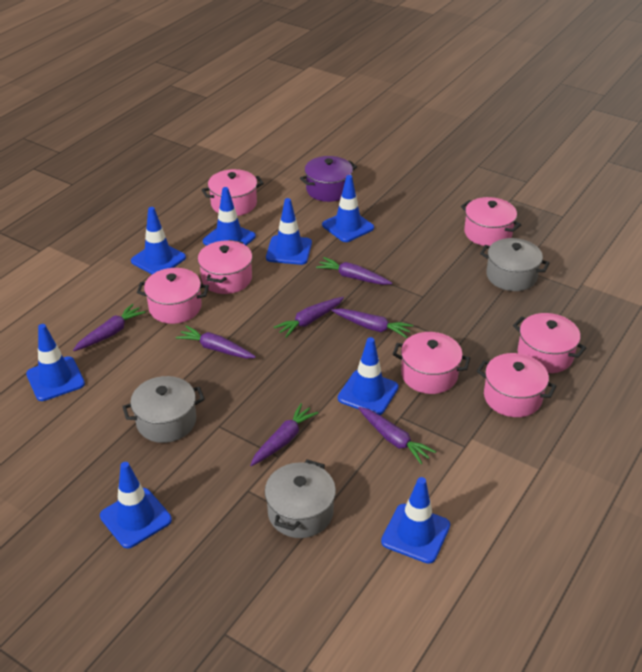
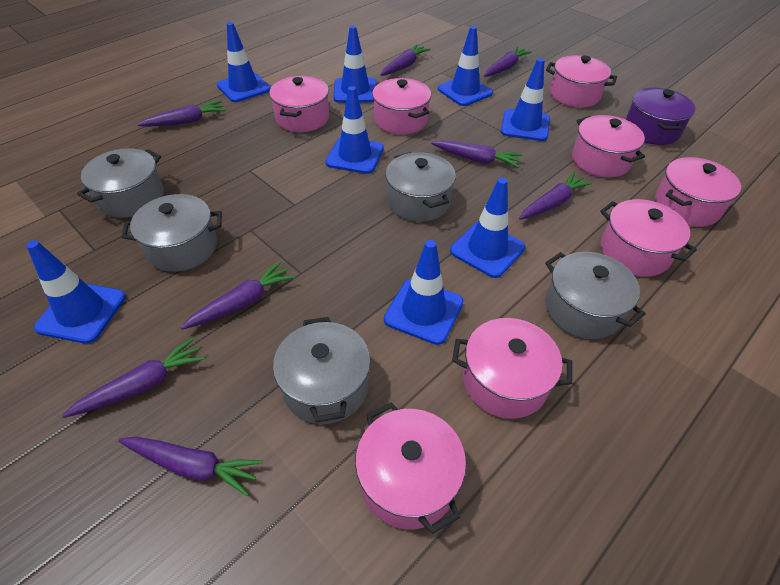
grey pot: 3 -> 5
pink pot: 7 -> 8
purple carrot: 7 -> 8

